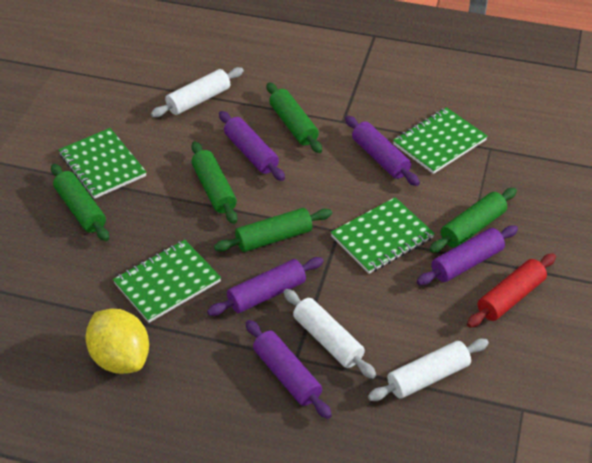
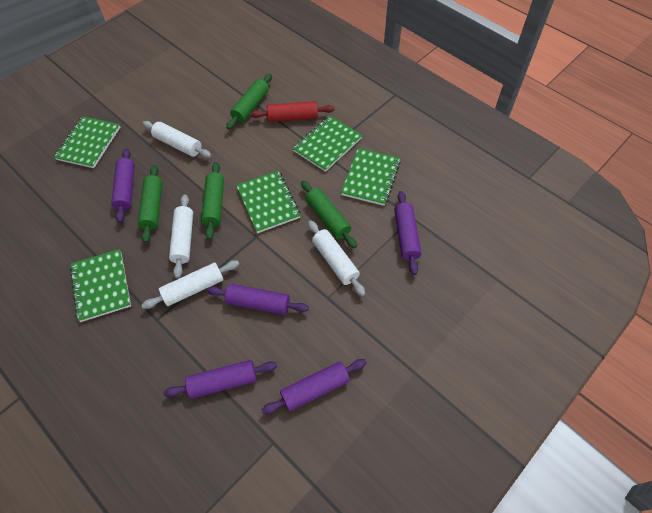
green notebook: 4 -> 5
green rolling pin: 5 -> 4
white rolling pin: 3 -> 4
yellow lemon: 1 -> 0

